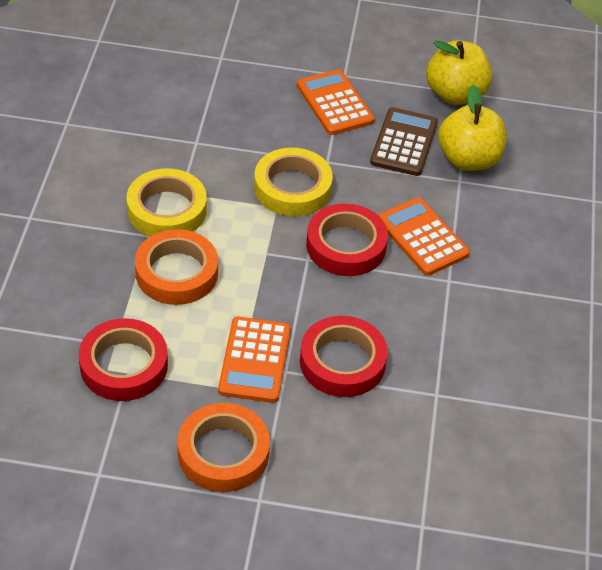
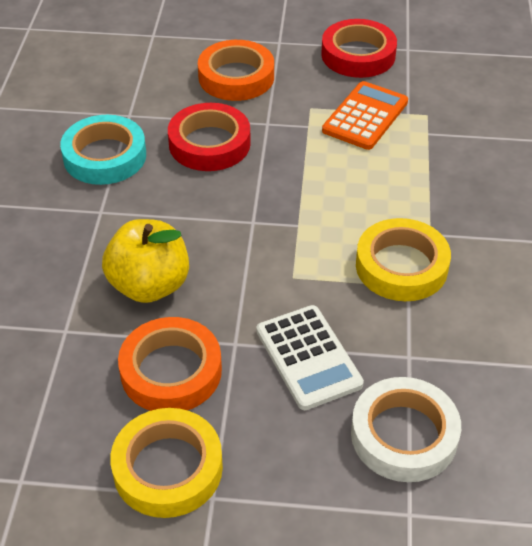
brown calculator: 1 -> 0
orange calculator: 3 -> 1
red tape: 3 -> 2
turquoise tape: 0 -> 1
white calculator: 0 -> 1
white tape: 0 -> 1
yellow apple: 2 -> 1

